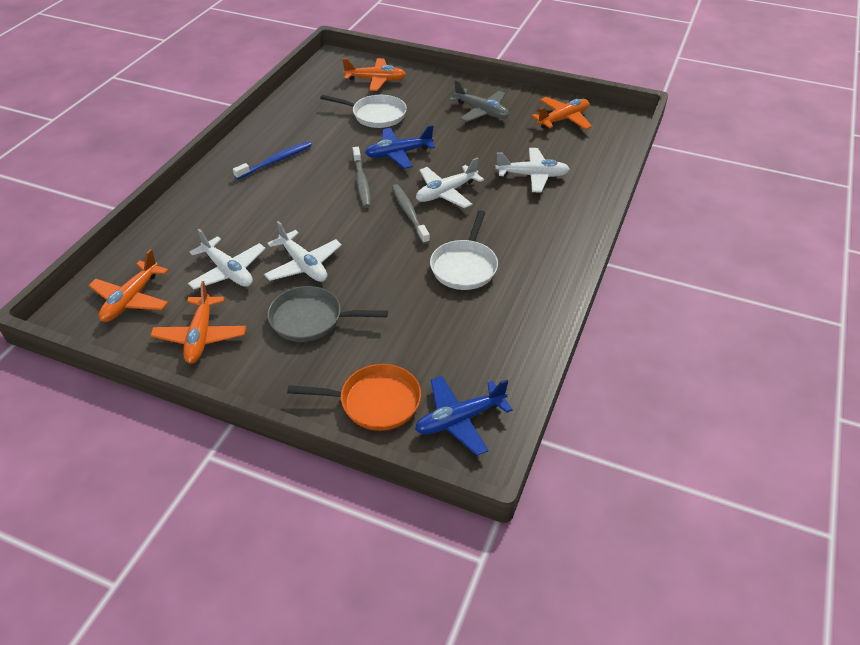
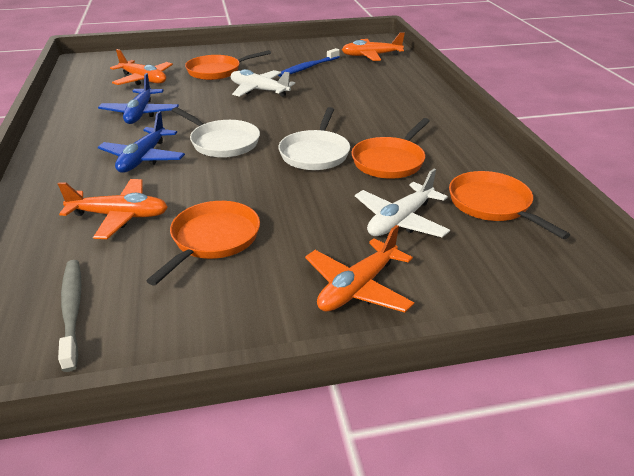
grey pan: 1 -> 0
grey plane: 1 -> 0
grey toothbrush: 2 -> 1
orange pan: 1 -> 4
white plane: 4 -> 2

